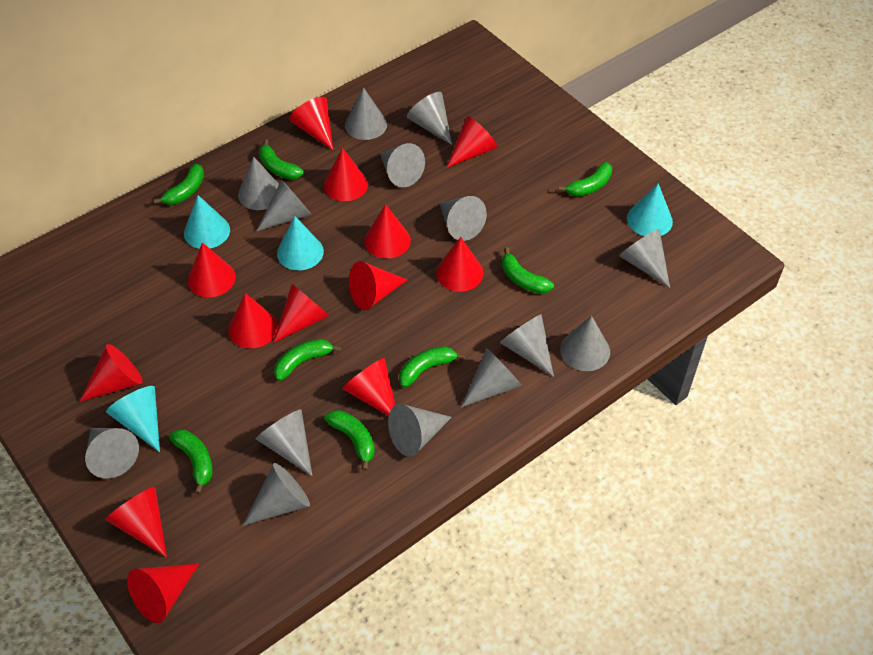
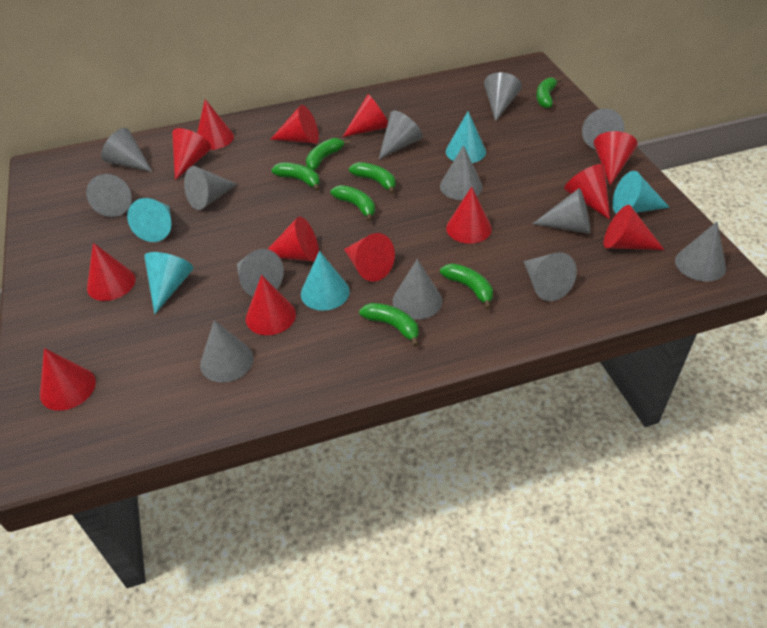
green banana: 8 -> 7
grey cone: 14 -> 13
turquoise cone: 4 -> 5

